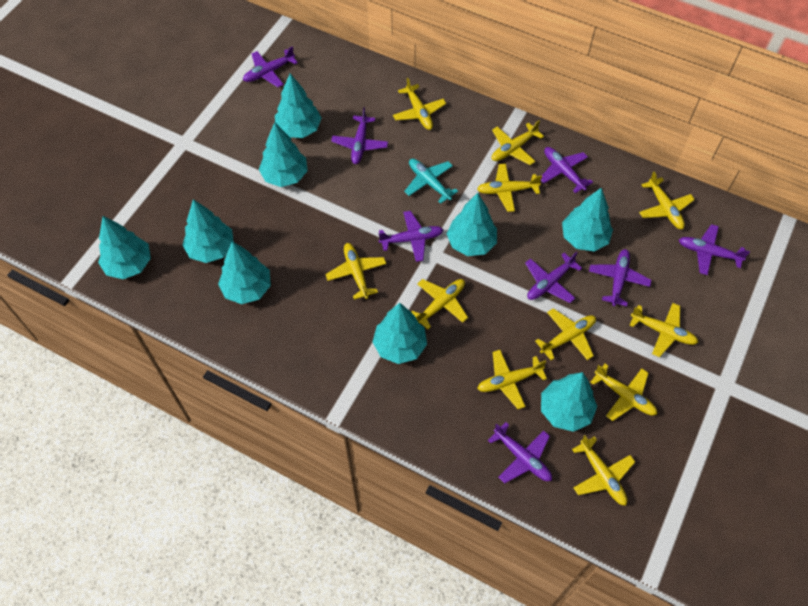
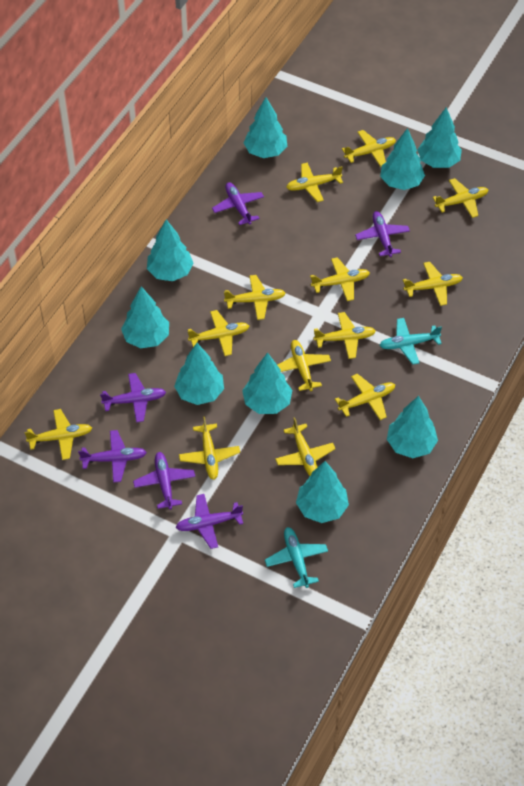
purple plane: 8 -> 6
turquoise plane: 1 -> 2
yellow plane: 11 -> 13

